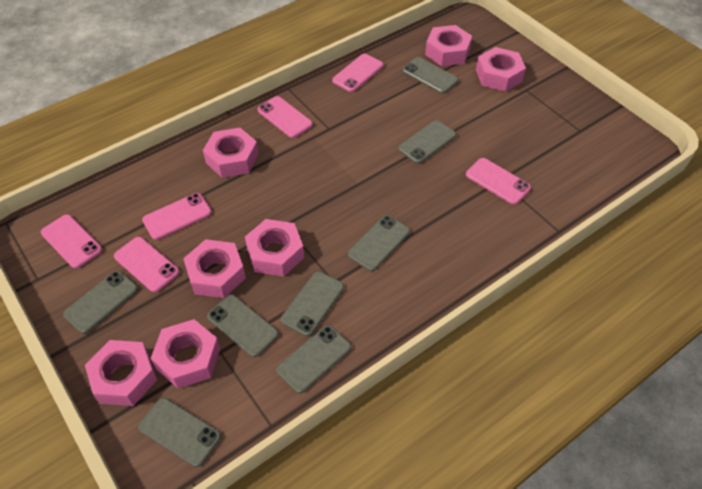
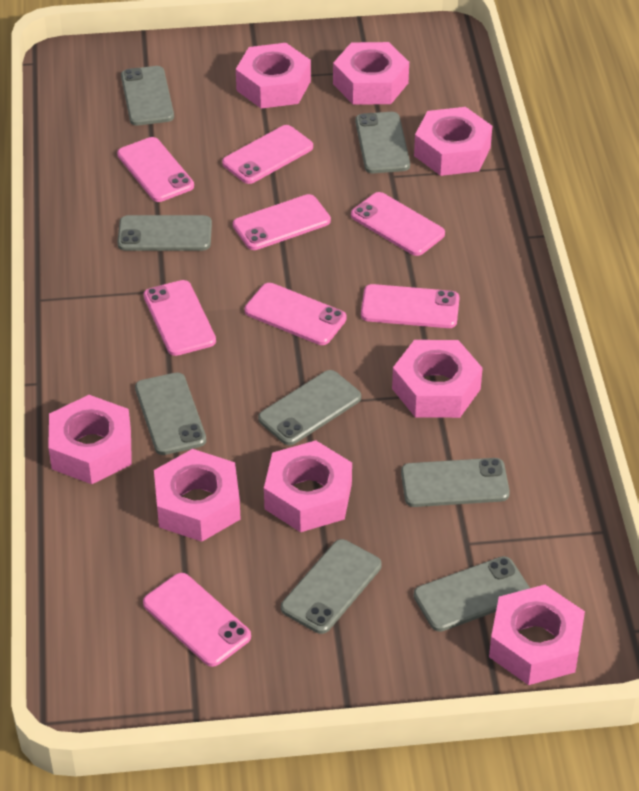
pink nut: 7 -> 8
pink phone: 6 -> 8

